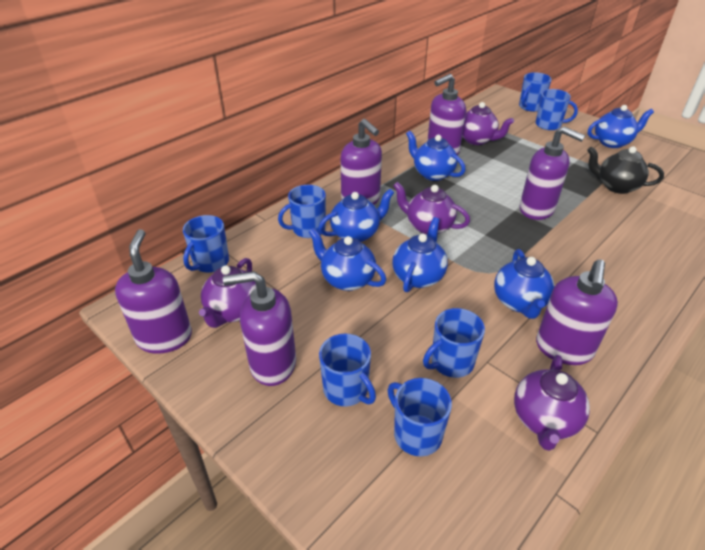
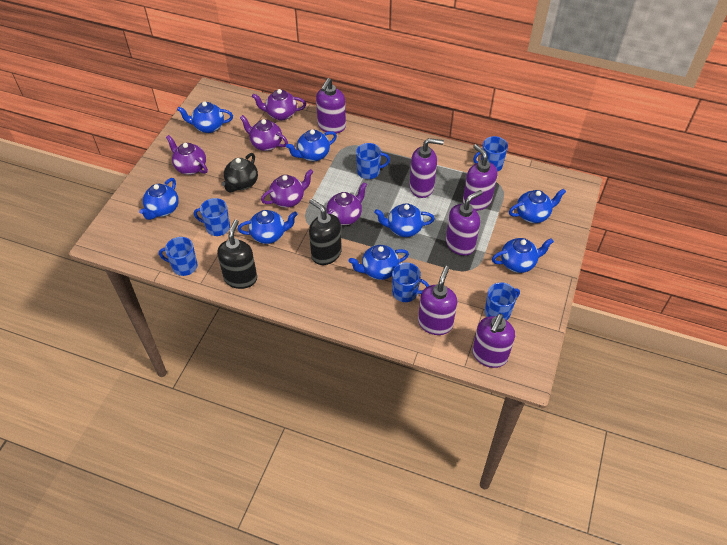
black soap dispenser: 0 -> 2
blue mug: 7 -> 6
blue teapot: 6 -> 8
purple teapot: 4 -> 5

